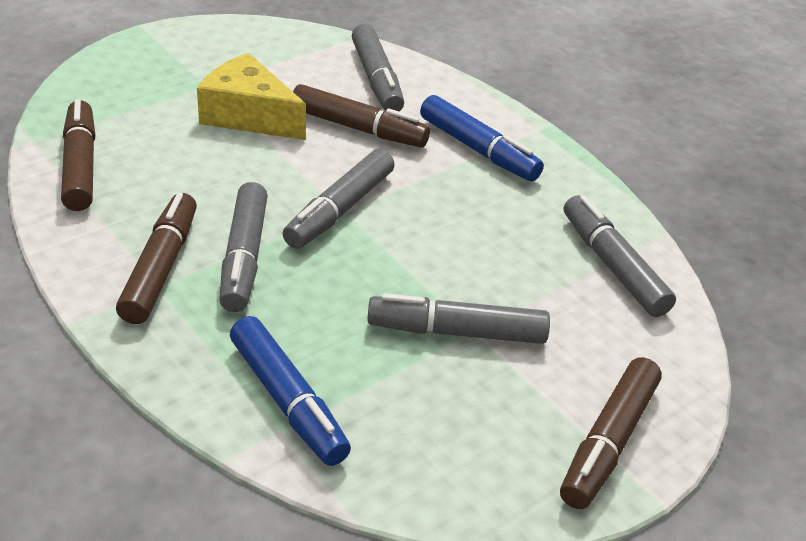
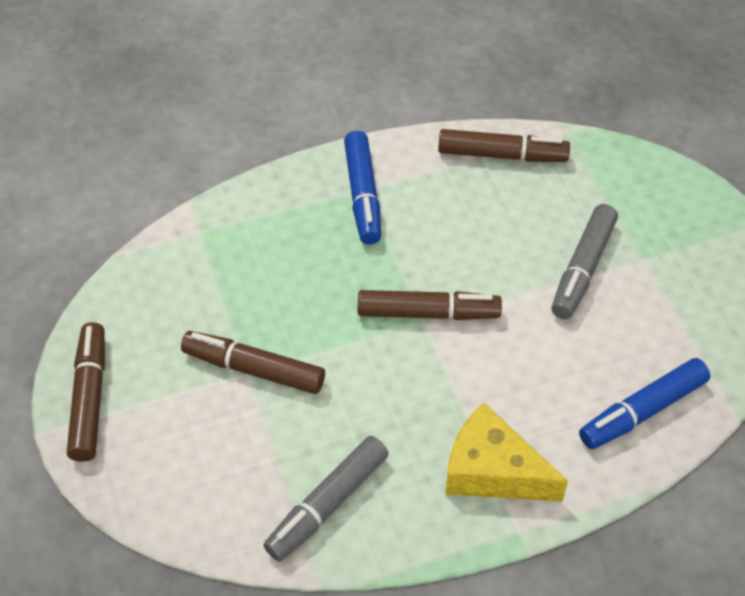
grey marker: 5 -> 2

